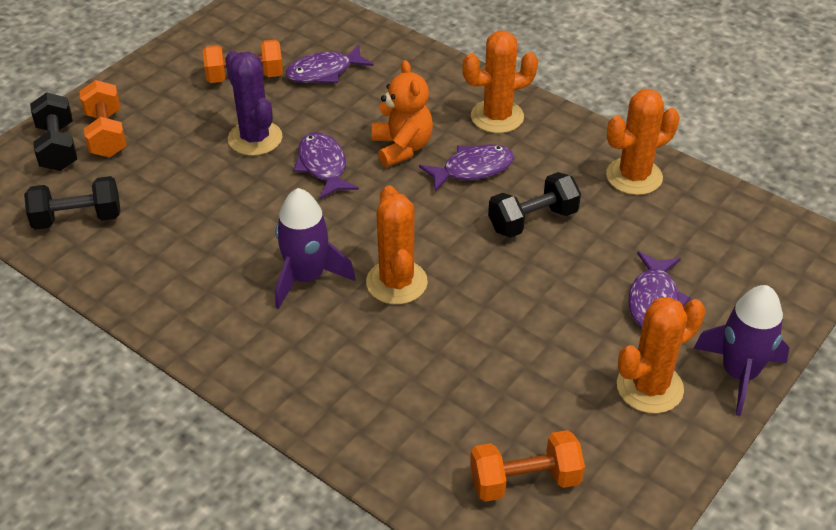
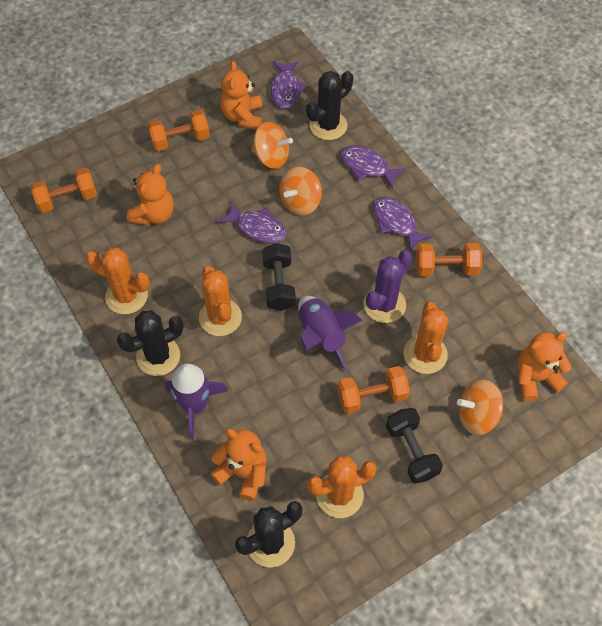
black cactus: 0 -> 3
black dumbbell: 3 -> 2
orange dumbbell: 3 -> 4
orange spinning top: 0 -> 3
orange teddy bear: 1 -> 4

